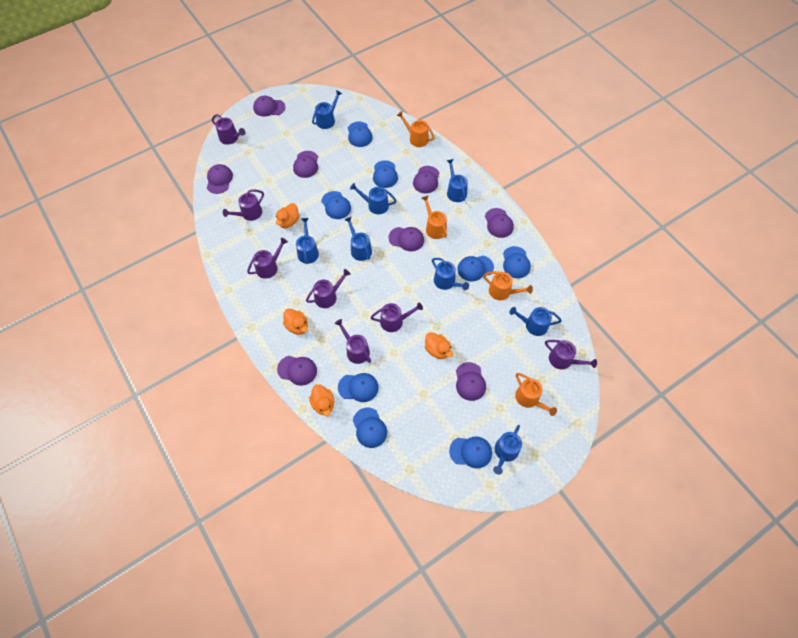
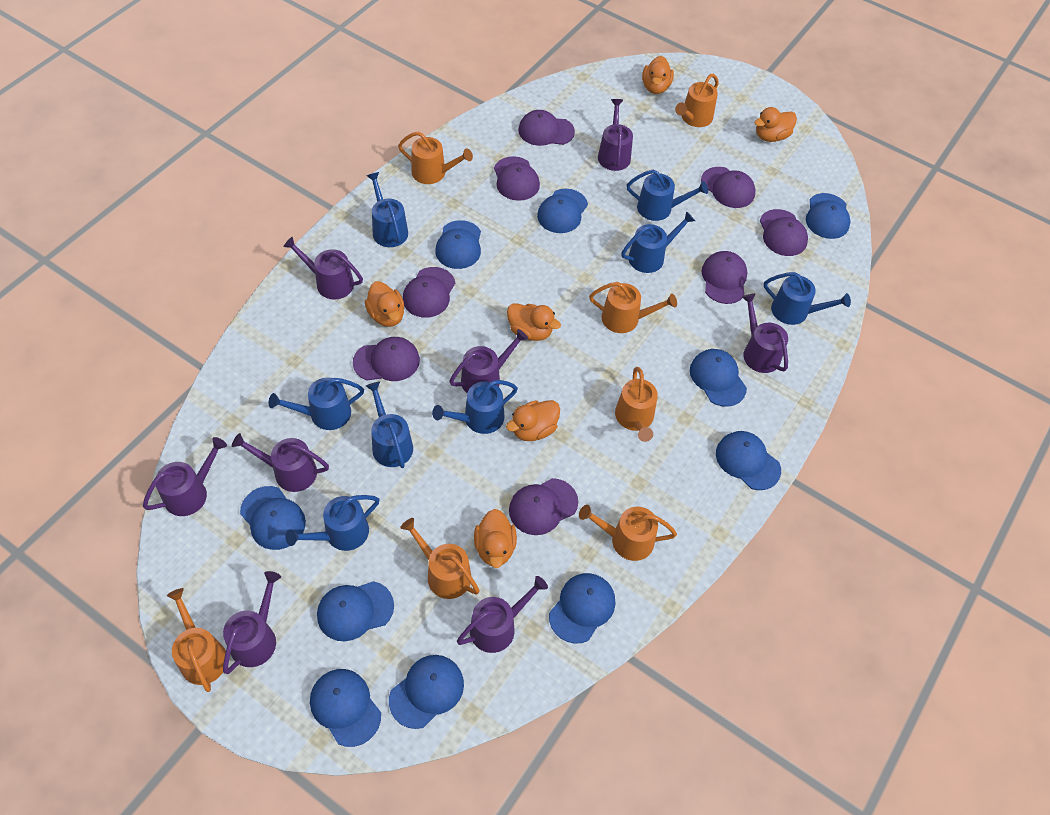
blue cap: 8 -> 10
orange duck: 4 -> 6
orange watering can: 4 -> 7
purple watering can: 7 -> 8

